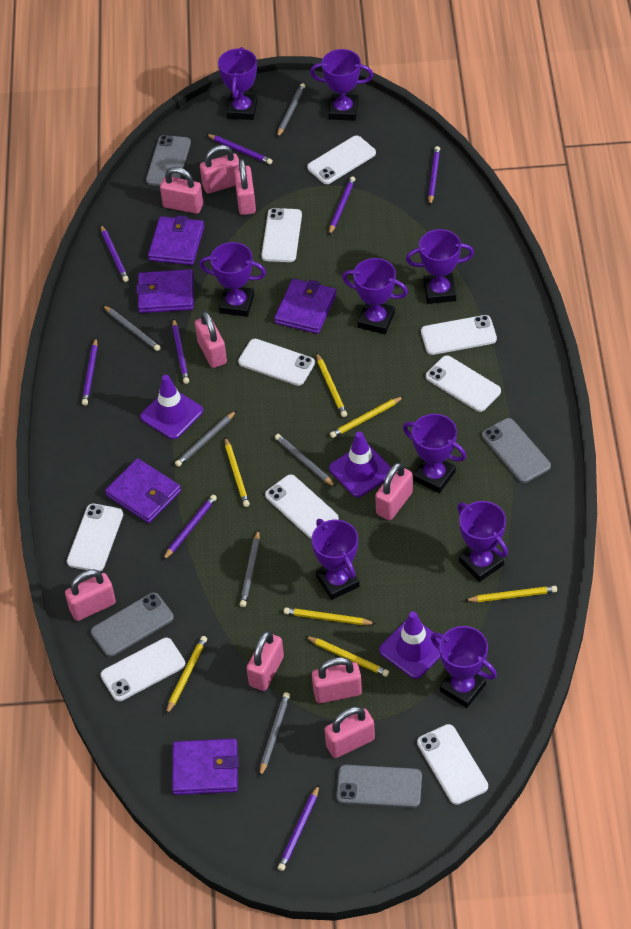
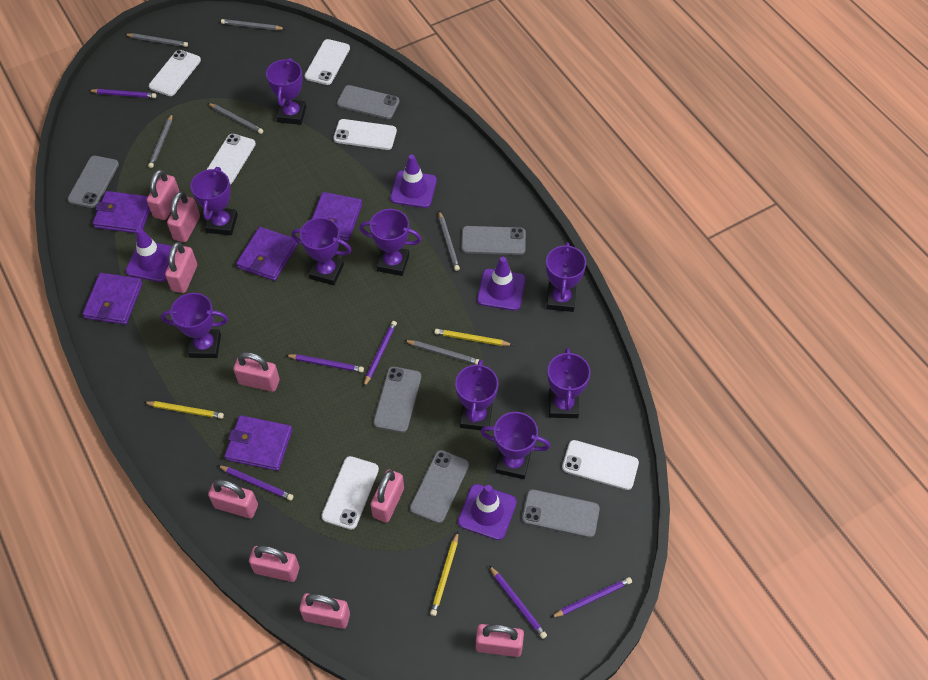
grey phone: 4 -> 6
purple pencil: 8 -> 6
purple traffic cone: 3 -> 4
white phone: 9 -> 6
yellow pencil: 7 -> 3

